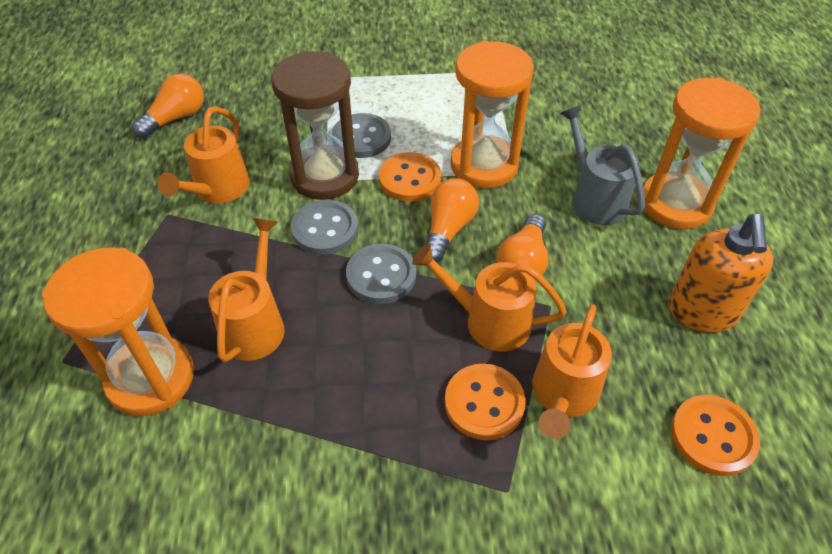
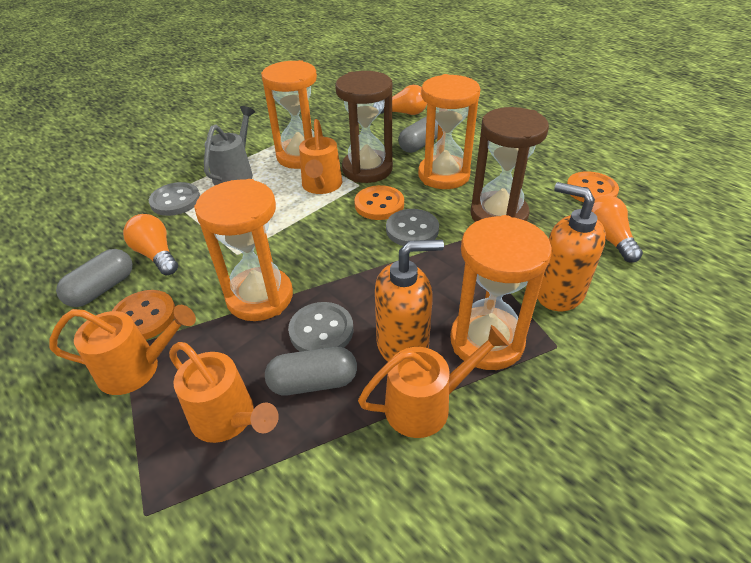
brown hourglass: 1 -> 2
grey capsule: 0 -> 3
orange hourglass: 3 -> 4
orange soap dispenser: 1 -> 2

